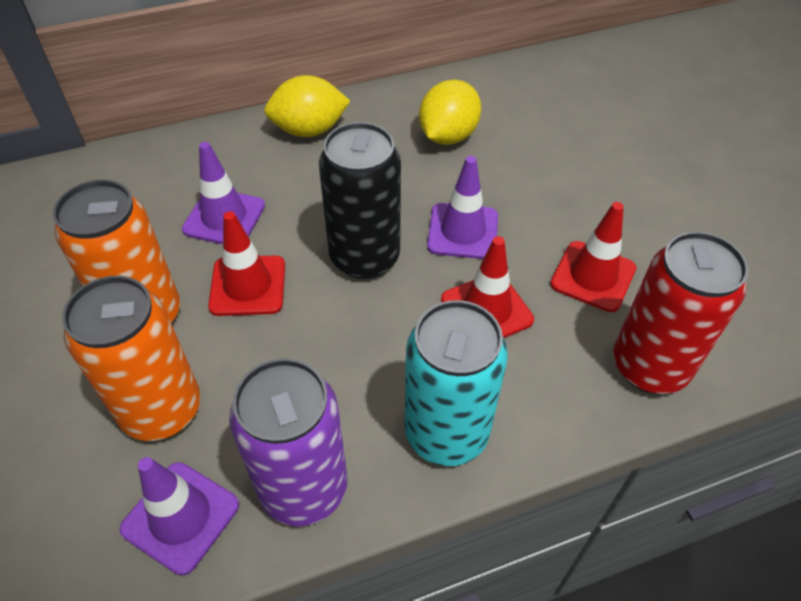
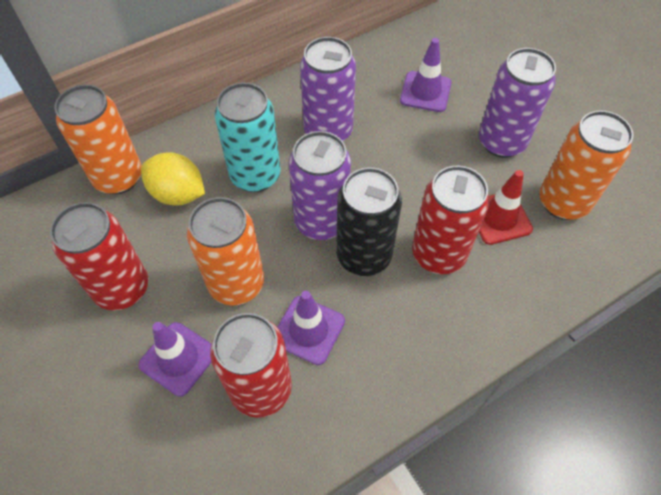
orange can: 2 -> 3
purple can: 1 -> 3
red can: 1 -> 3
red traffic cone: 3 -> 1
yellow lemon: 2 -> 1

